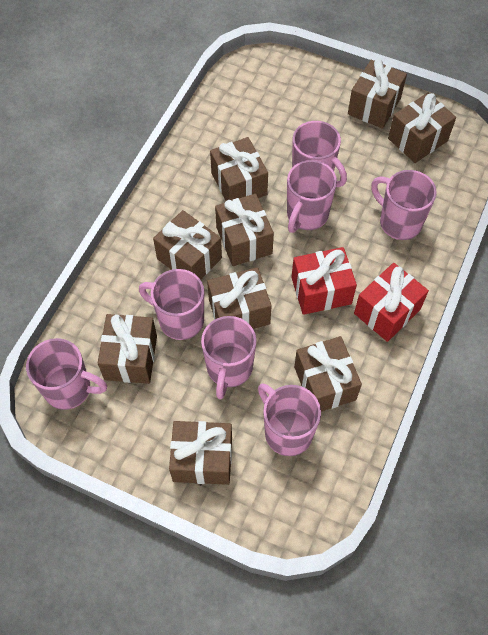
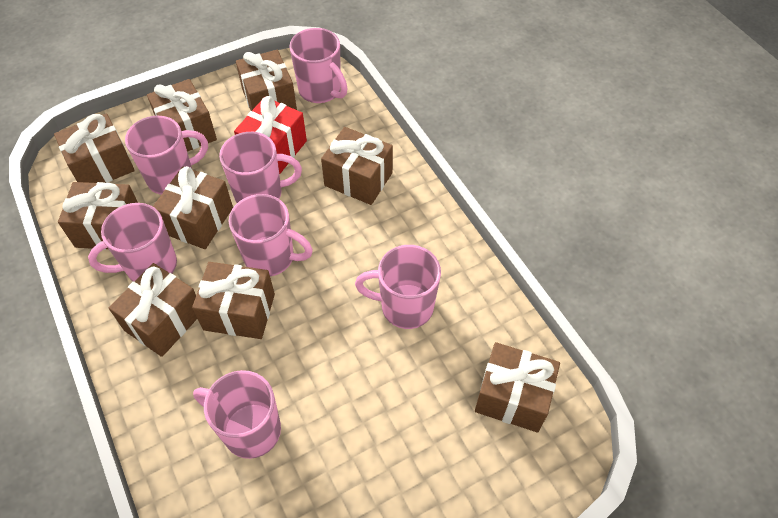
red gift: 2 -> 1

